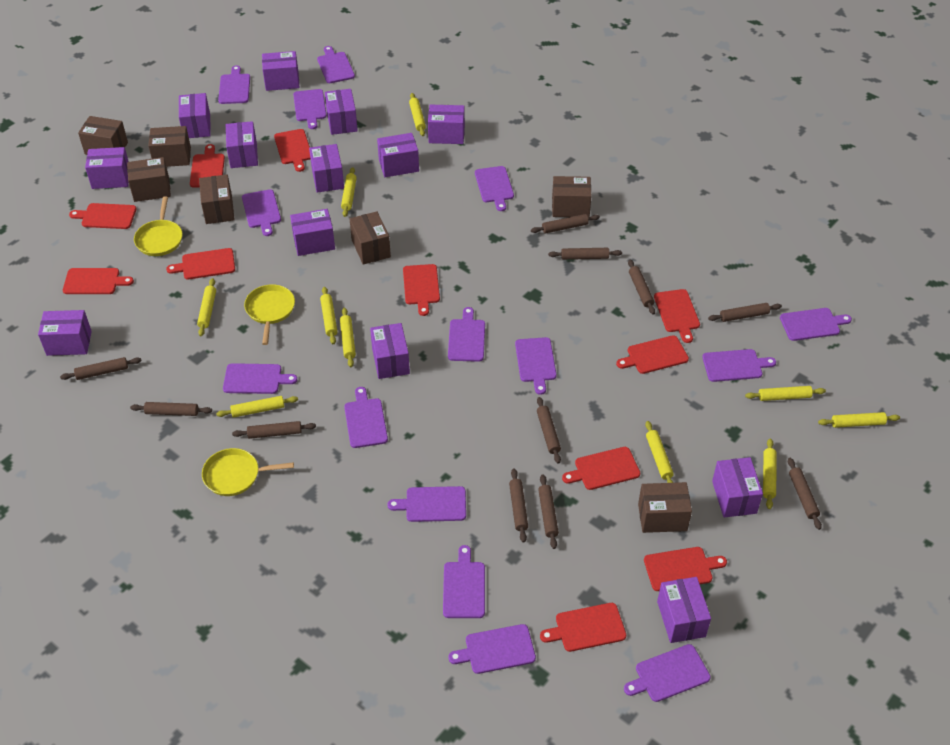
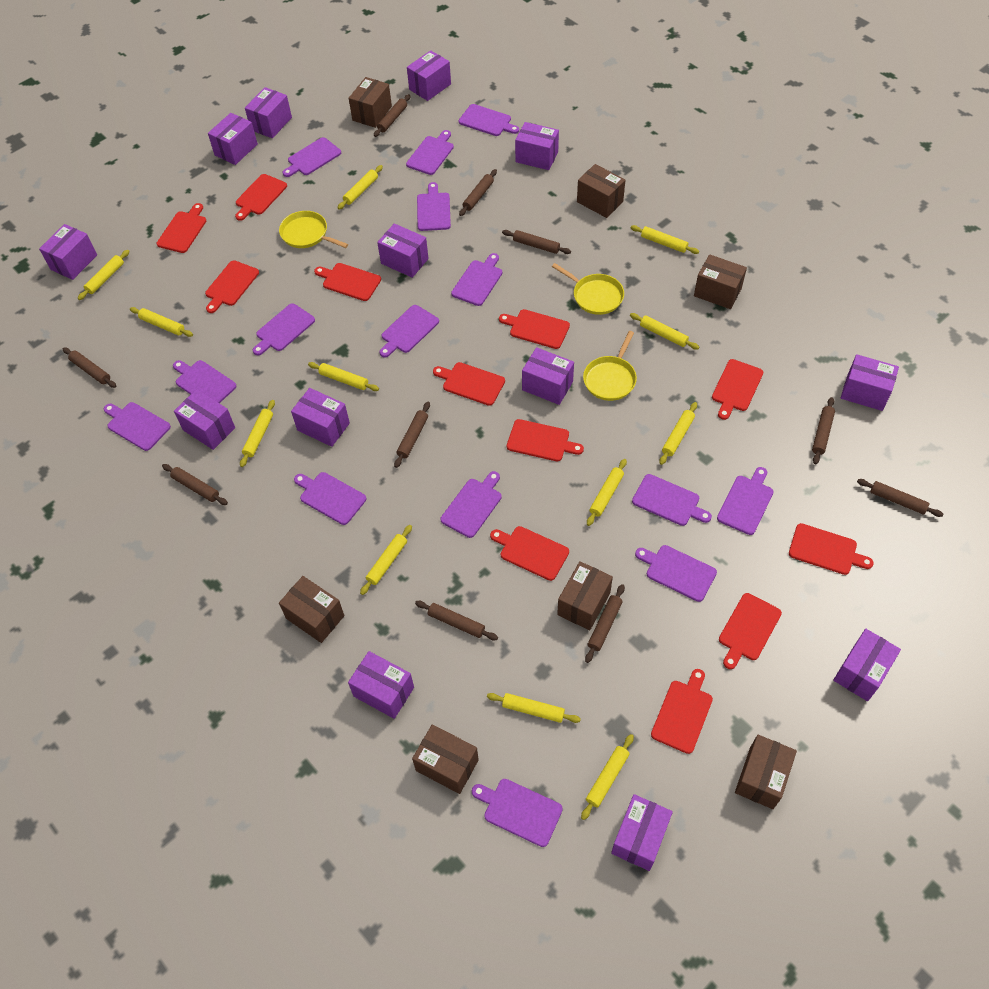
brown rolling pin: 11 -> 10
red cutting board: 11 -> 12
yellow rolling pin: 10 -> 12

